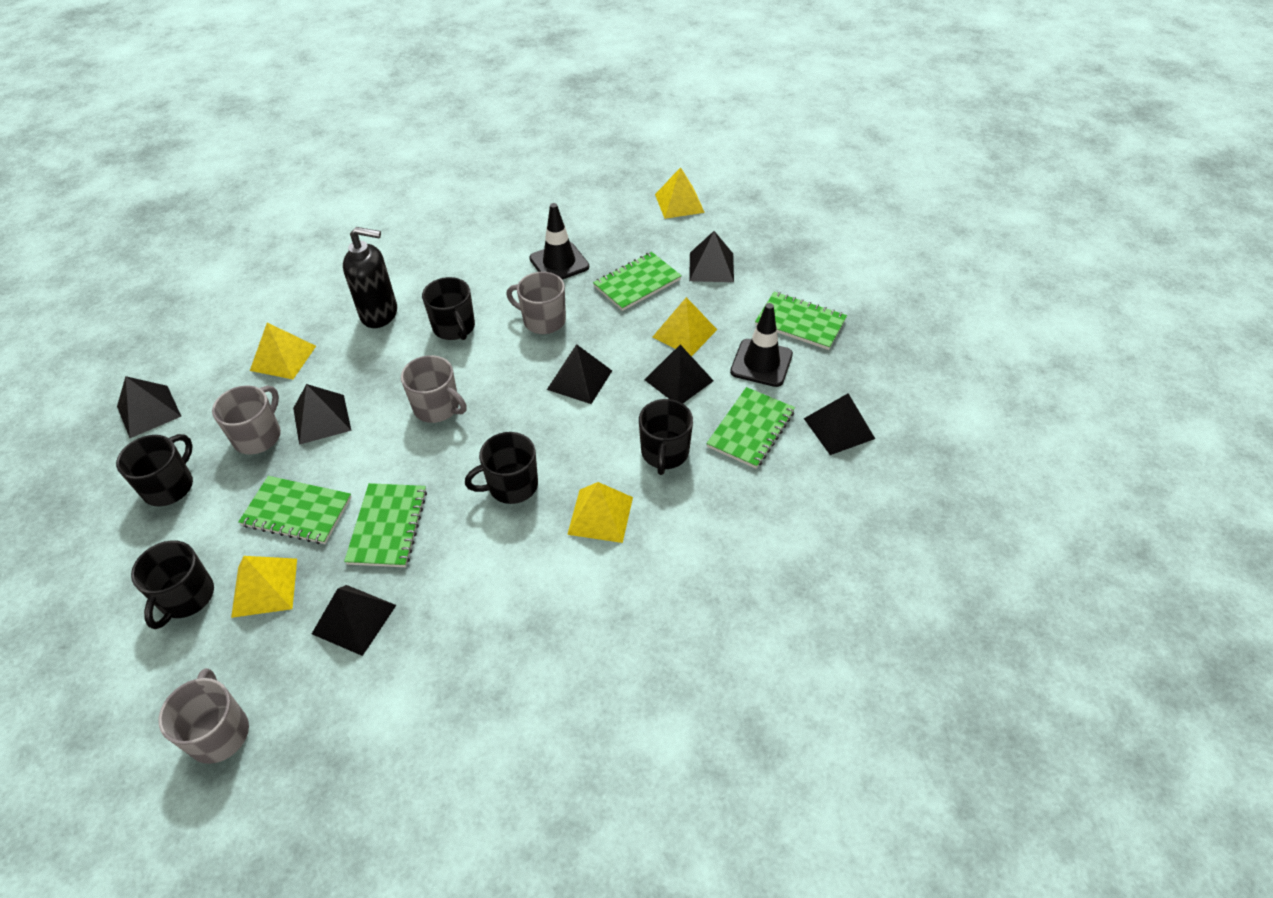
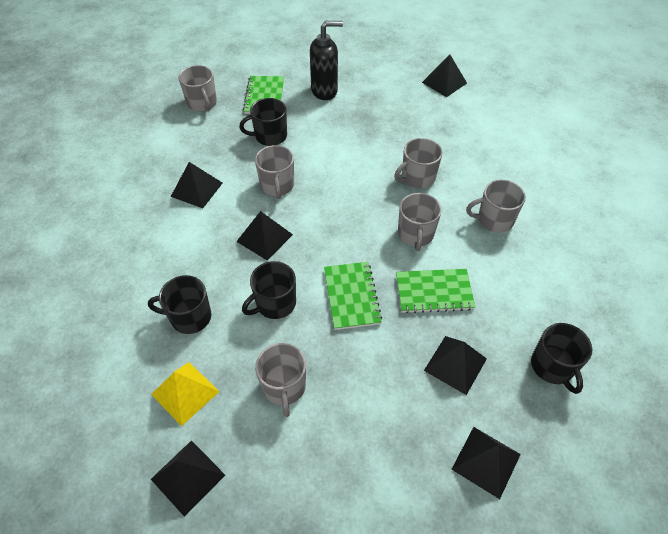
black mug: 5 -> 4
black pyramid: 7 -> 6
black traffic cone: 2 -> 0
green notebook: 5 -> 3
grey mug: 4 -> 6
yellow pyramid: 5 -> 1

